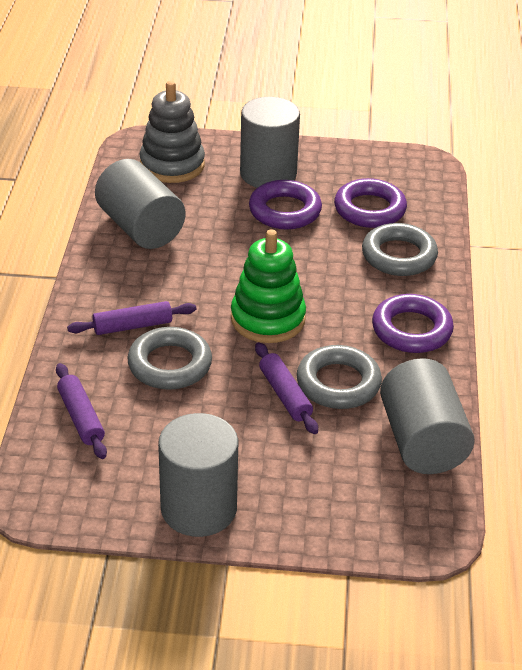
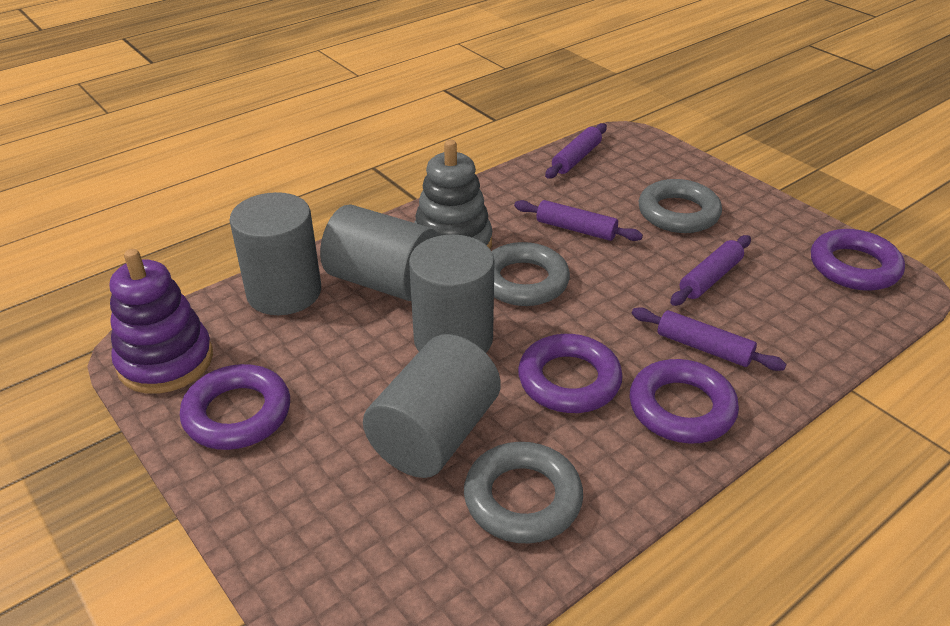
green stacking toy: 1 -> 0
purple ring: 3 -> 4
purple rolling pin: 3 -> 4
purple stacking toy: 0 -> 1

